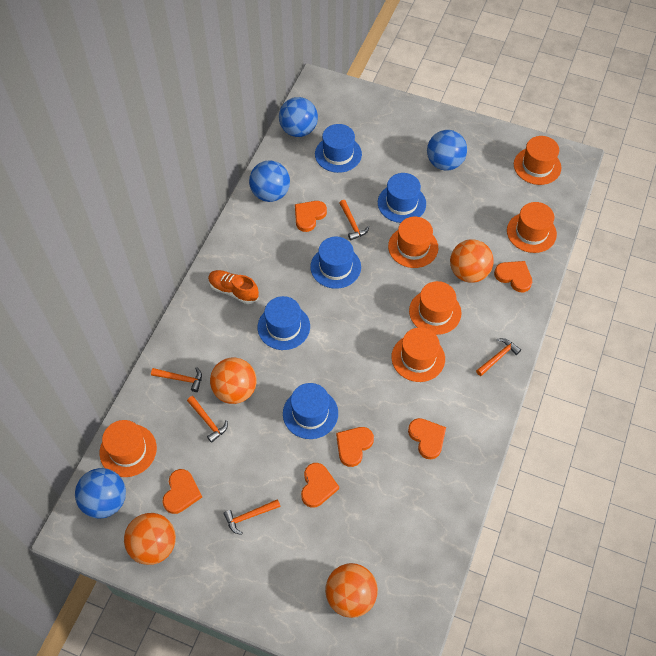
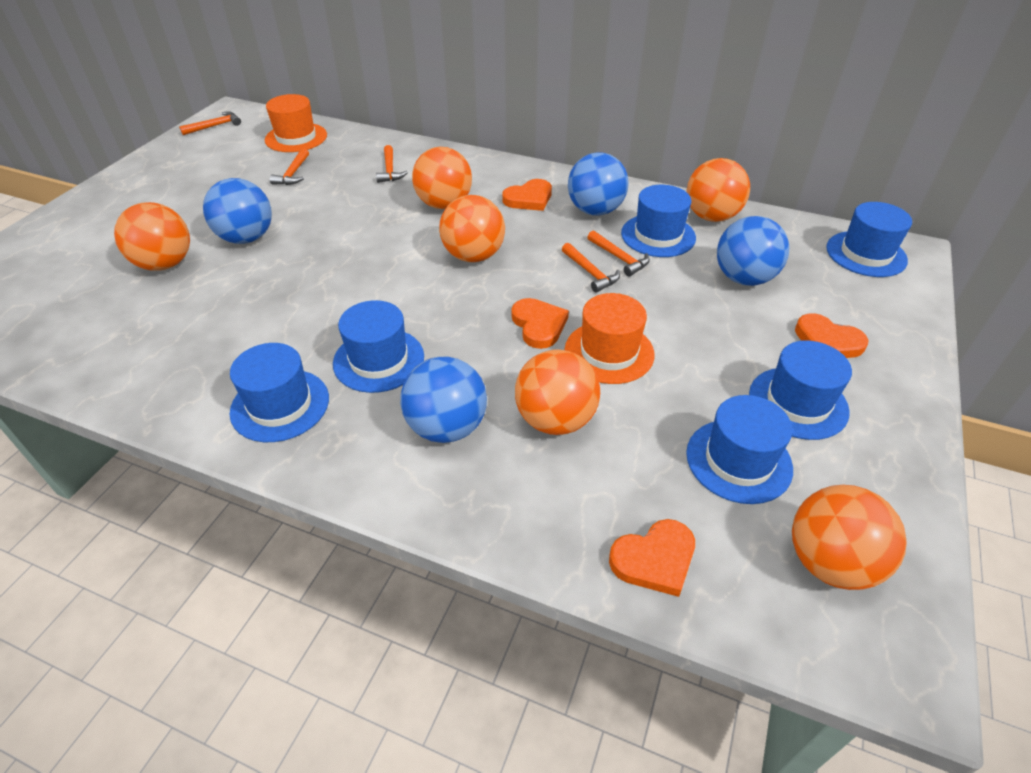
blue hat: 5 -> 6
orange ball: 4 -> 6
orange hat: 6 -> 2
orange heart: 6 -> 4
orange shoe: 1 -> 0

